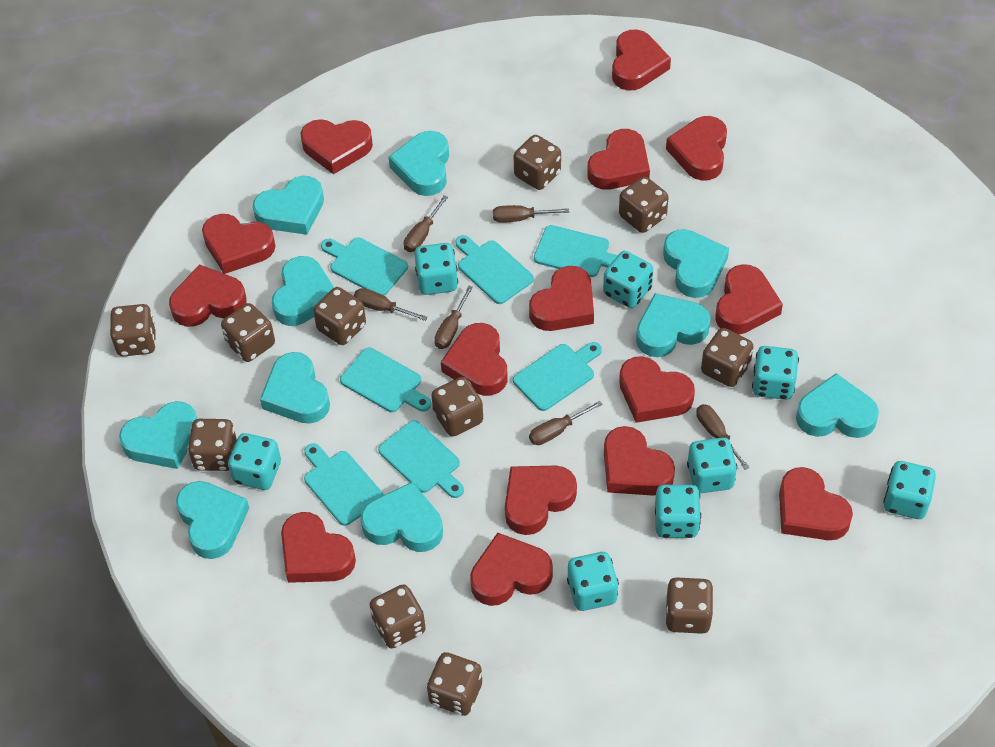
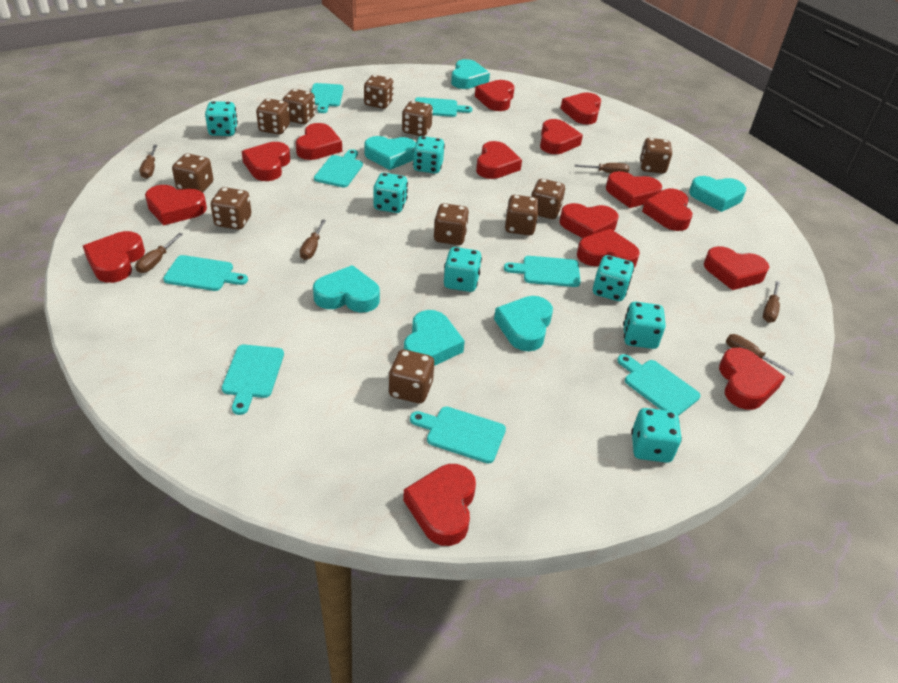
turquoise cutting board: 7 -> 8
turquoise dice: 8 -> 7
turquoise heart: 10 -> 6

